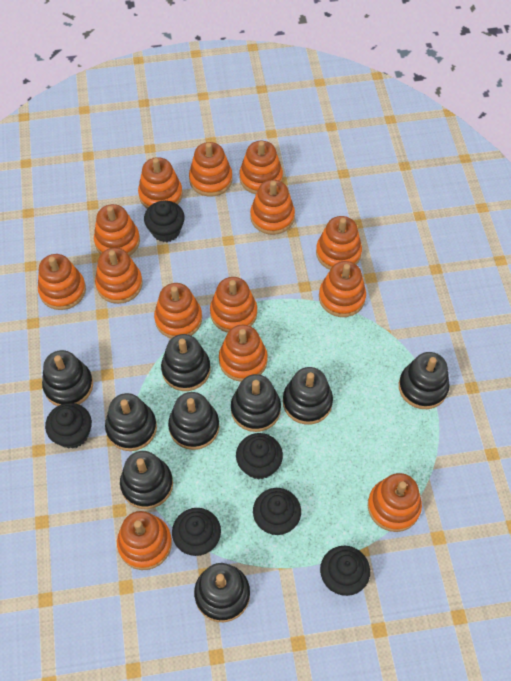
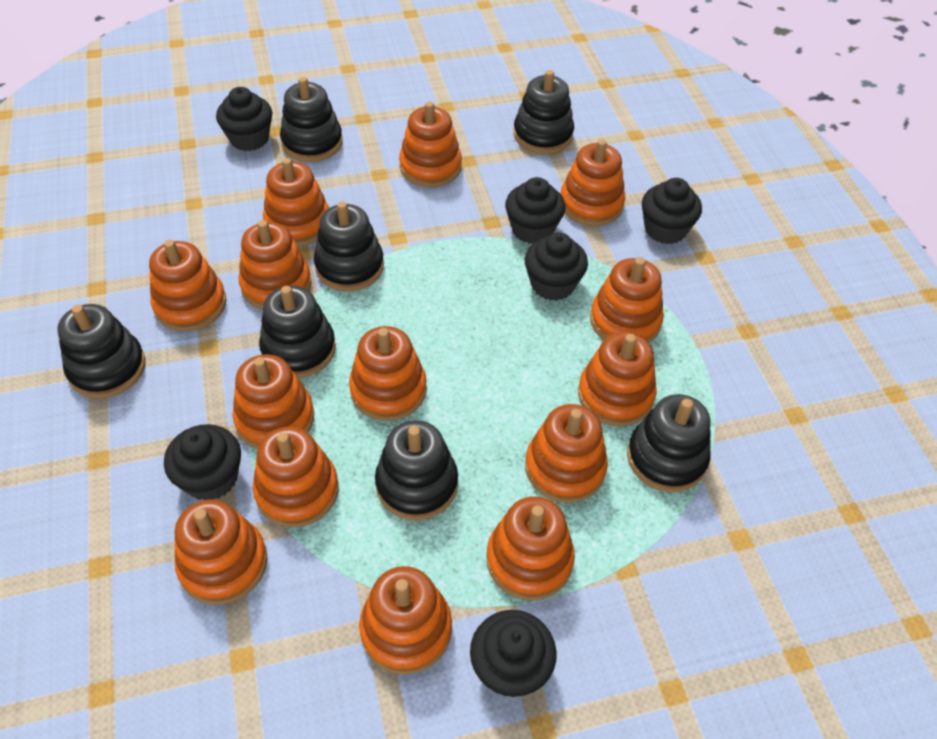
black stacking toy: 9 -> 7

